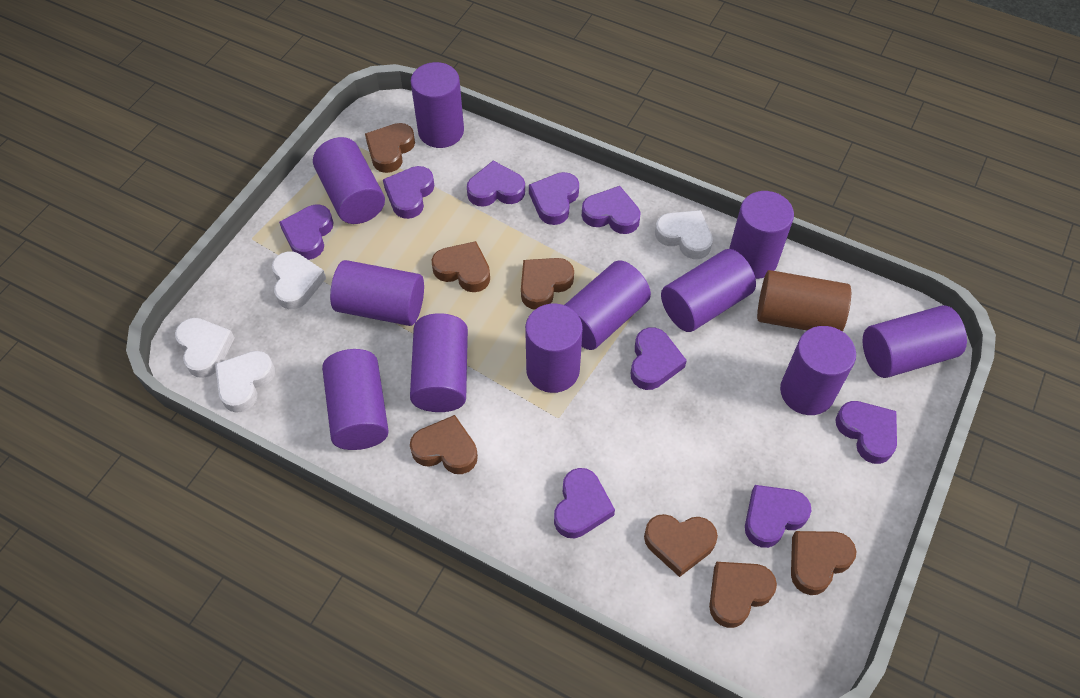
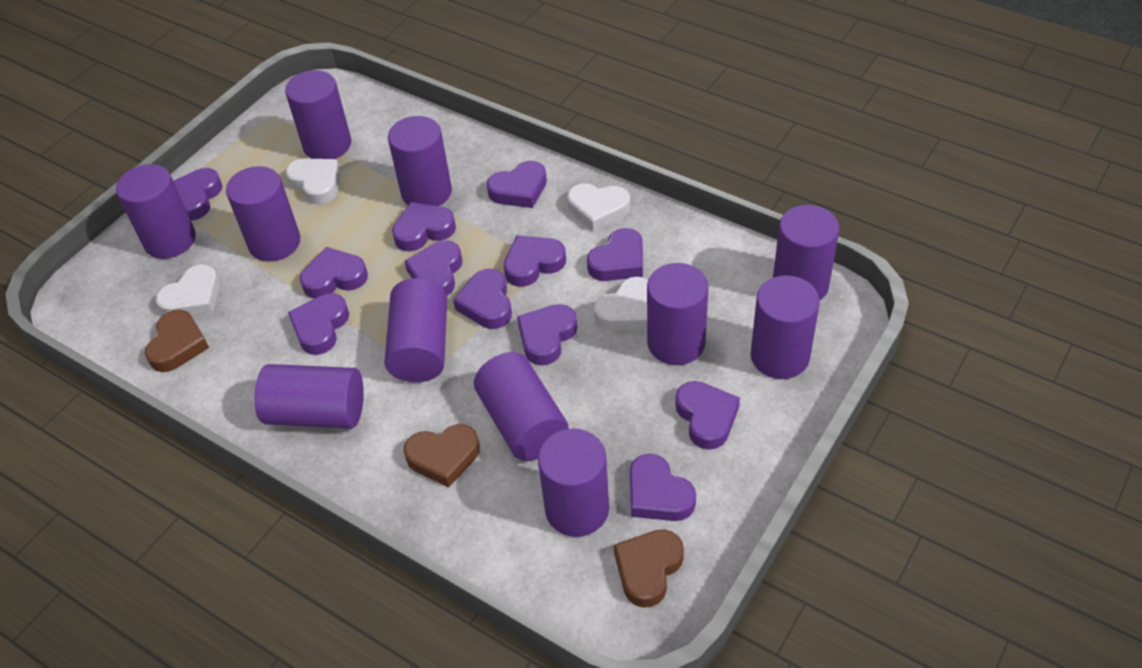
brown cylinder: 1 -> 0
brown heart: 7 -> 3
purple heart: 9 -> 12

